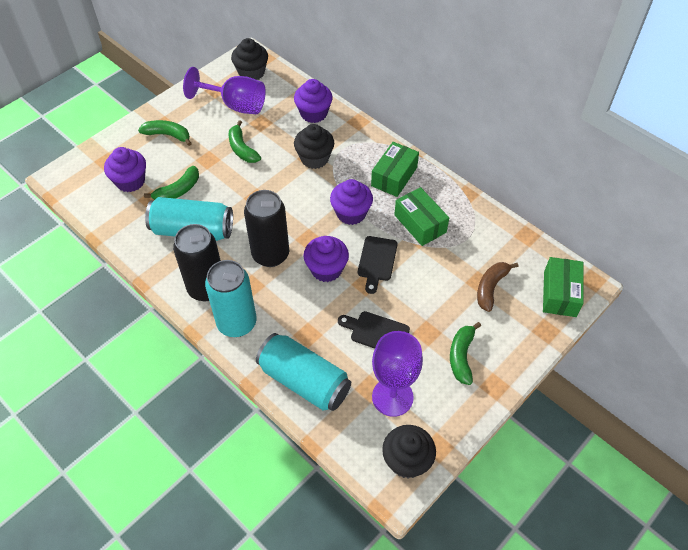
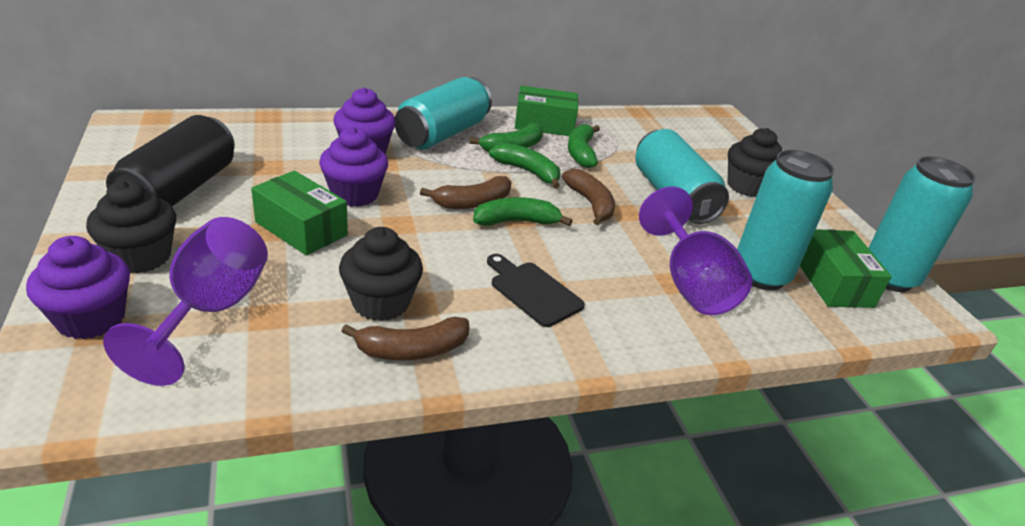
black can: 2 -> 1
black cutting board: 2 -> 1
brown banana: 1 -> 3
purple cupcake: 4 -> 3
turquoise can: 3 -> 4

